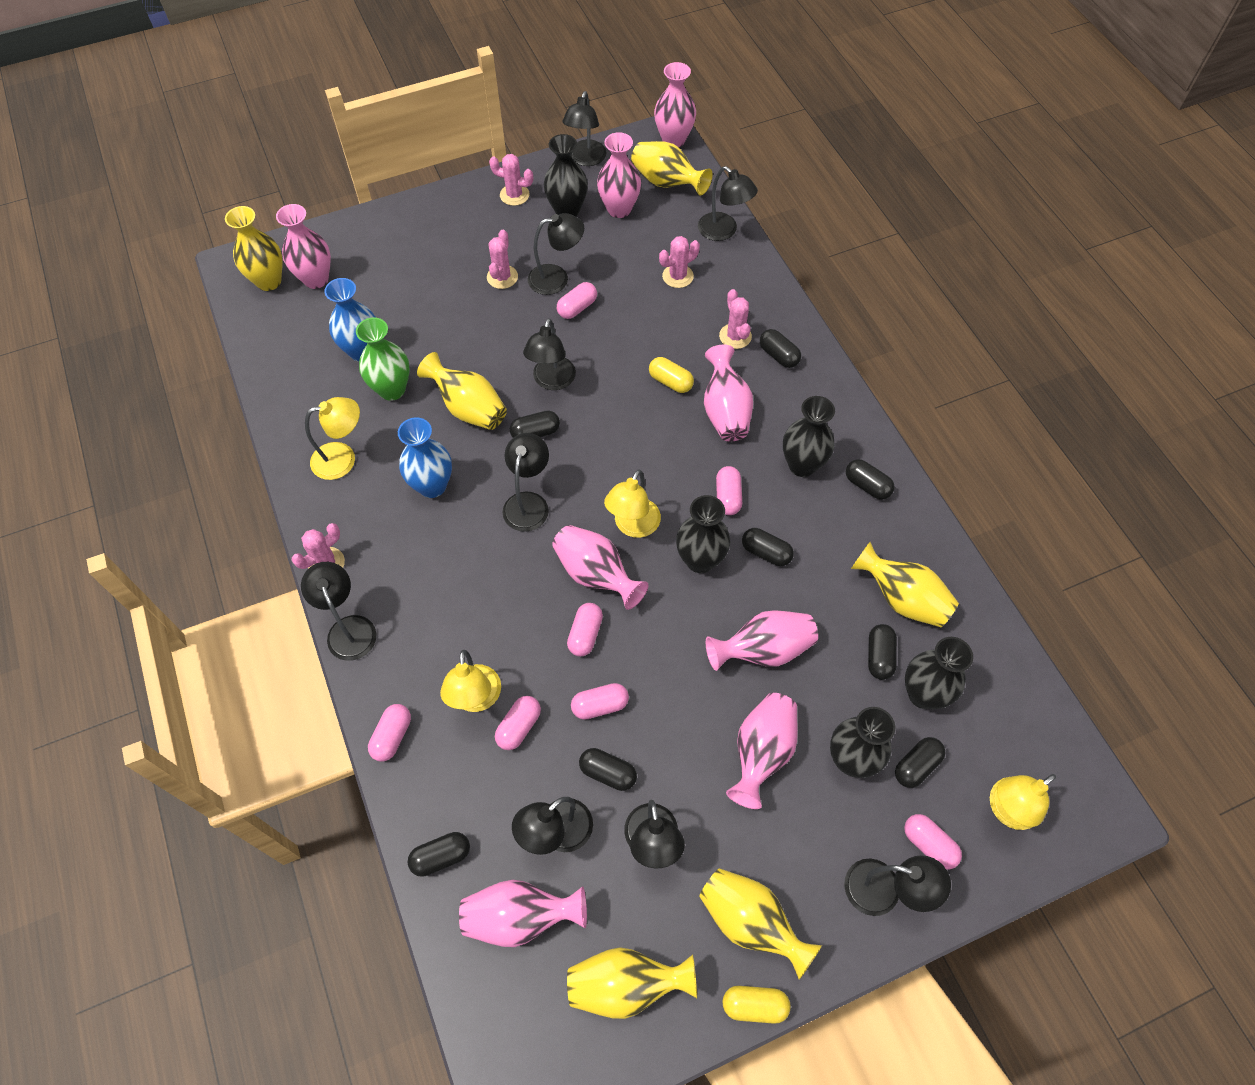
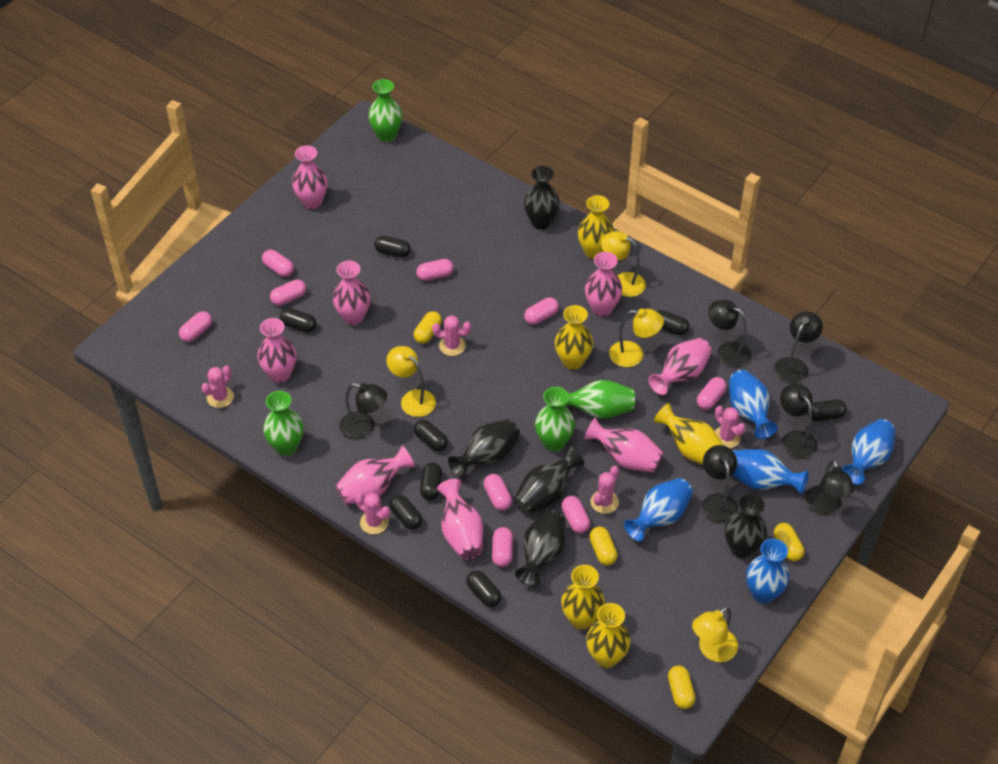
black lamp: 9 -> 6
blue vase: 2 -> 5
green vase: 1 -> 4
pink capsule: 7 -> 9
yellow capsule: 2 -> 4
yellow vase: 6 -> 5

